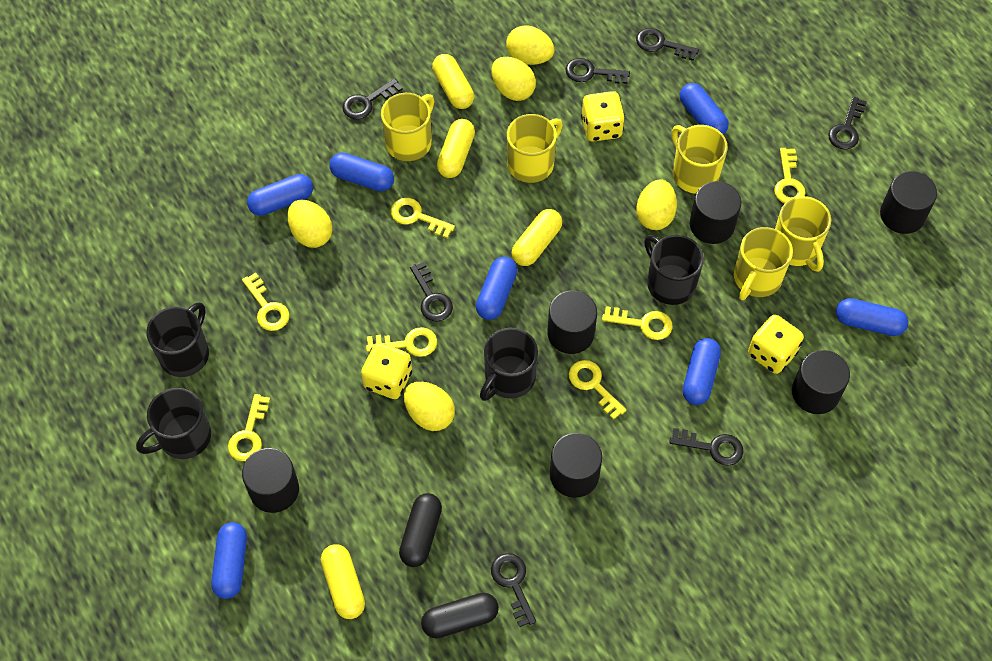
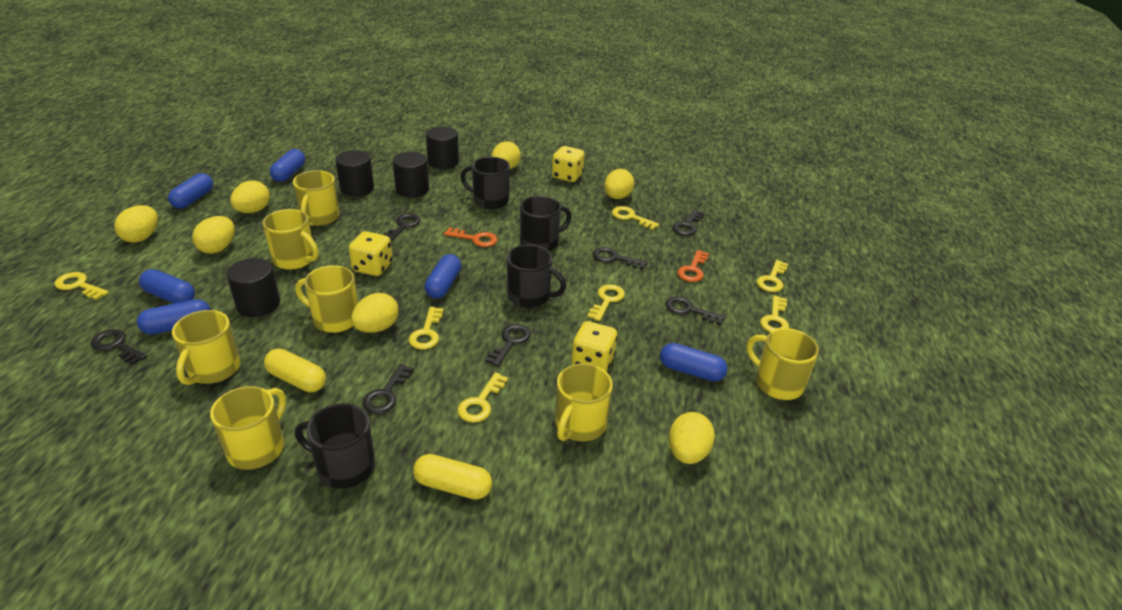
black capsule: 2 -> 0
black cylinder: 6 -> 4
blue capsule: 7 -> 6
orange key: 0 -> 2
yellow capsule: 4 -> 2
yellow egg: 5 -> 7
yellow mug: 5 -> 7

